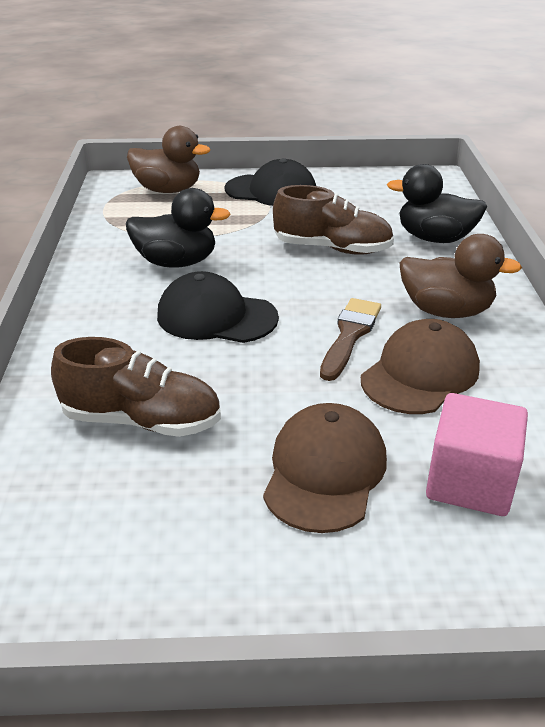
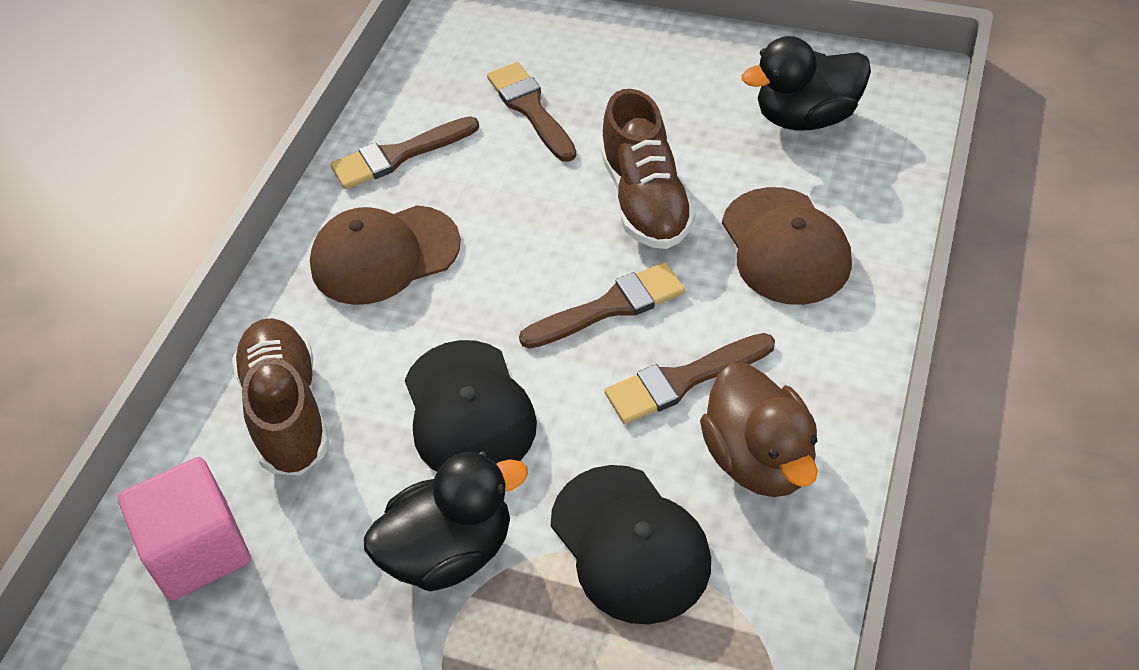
brown brush: 1 -> 4
brown duck: 2 -> 1

